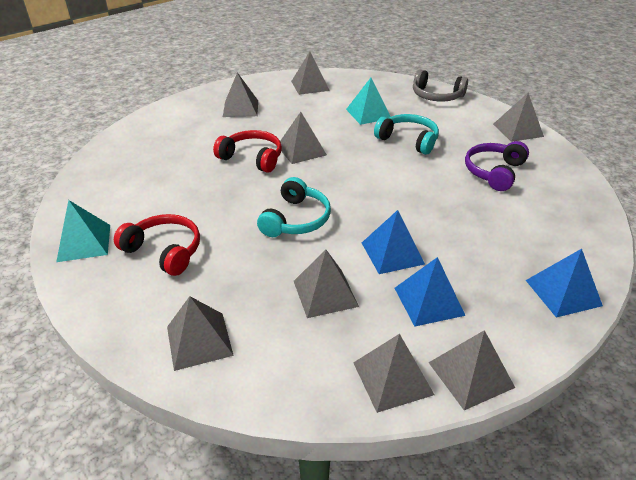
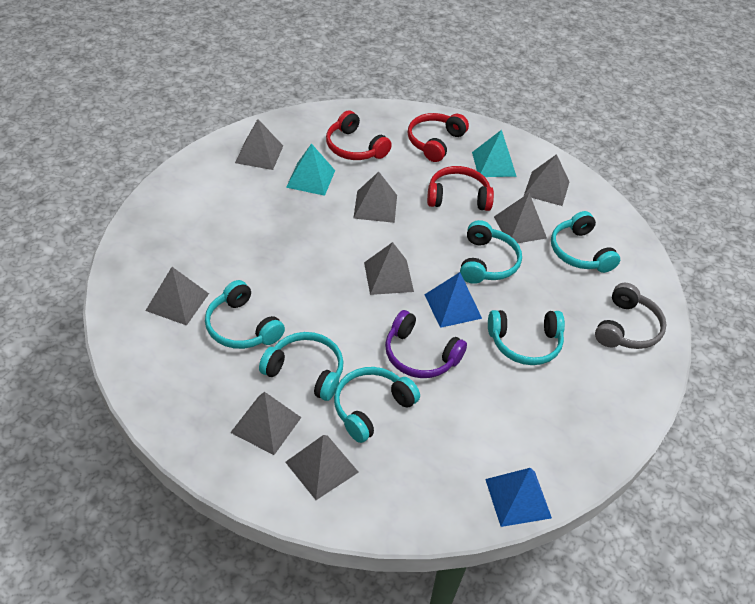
blue pyramid: 3 -> 2
red headphones: 2 -> 3
turquoise headphones: 2 -> 6

